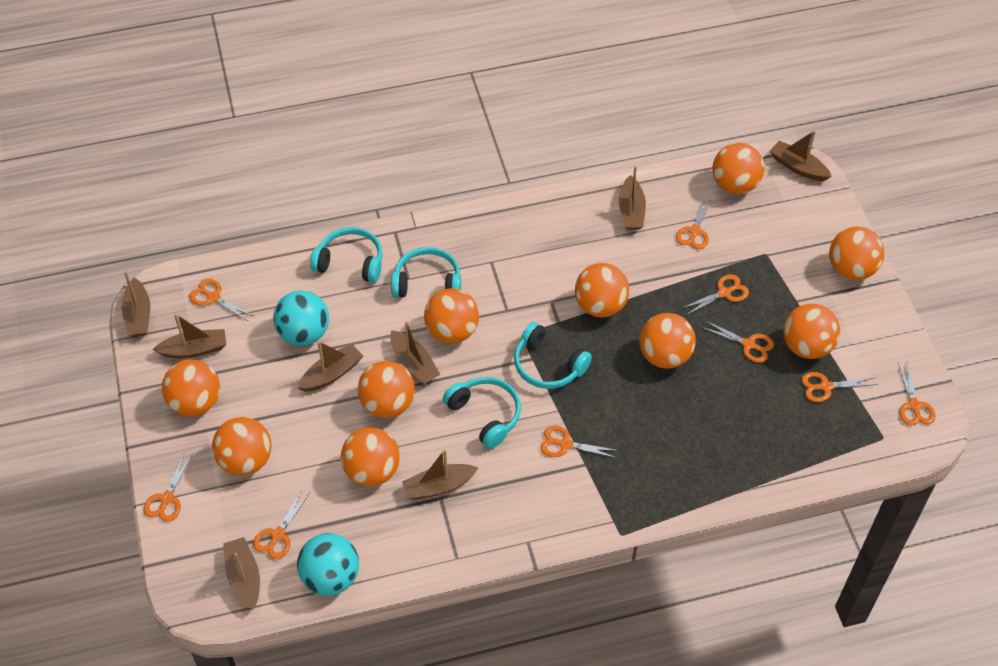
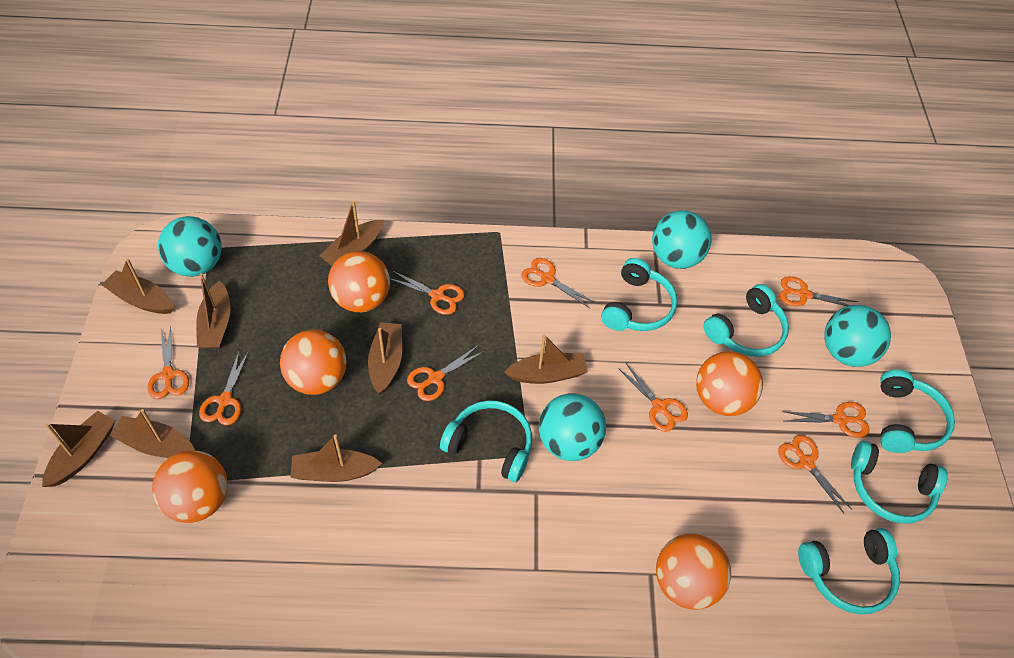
orange ball: 10 -> 5
turquoise ball: 2 -> 4
turquoise headphones: 4 -> 6

